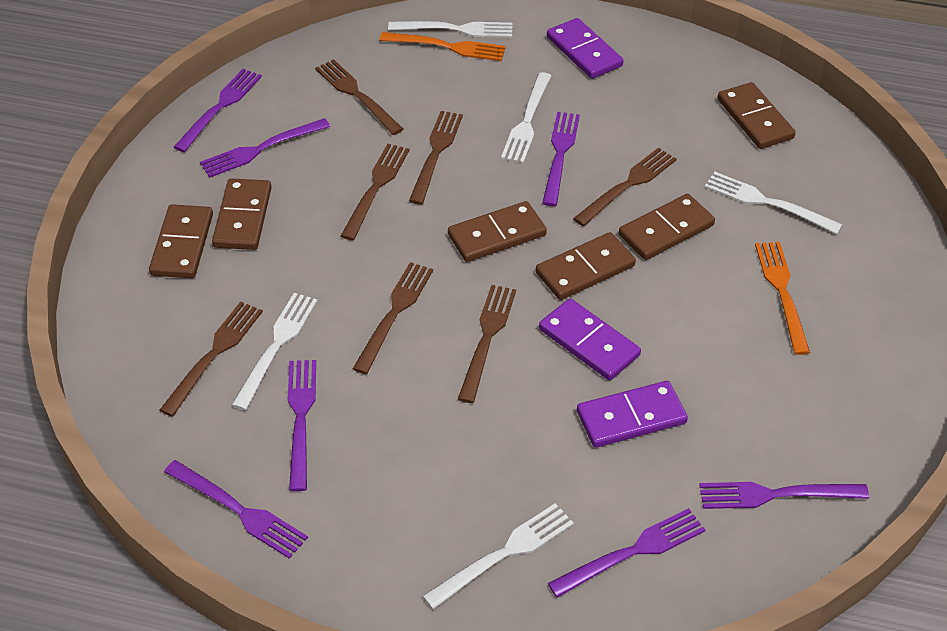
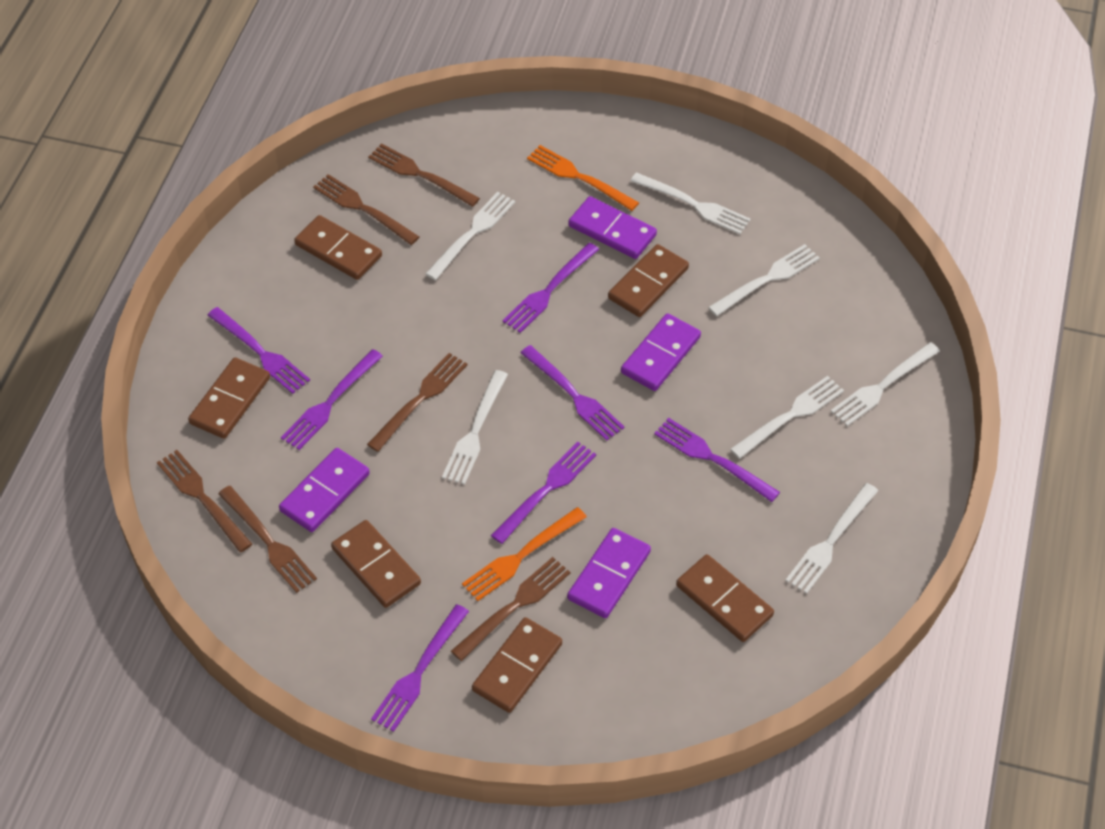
brown fork: 7 -> 6
purple domino: 3 -> 4
white fork: 5 -> 7

